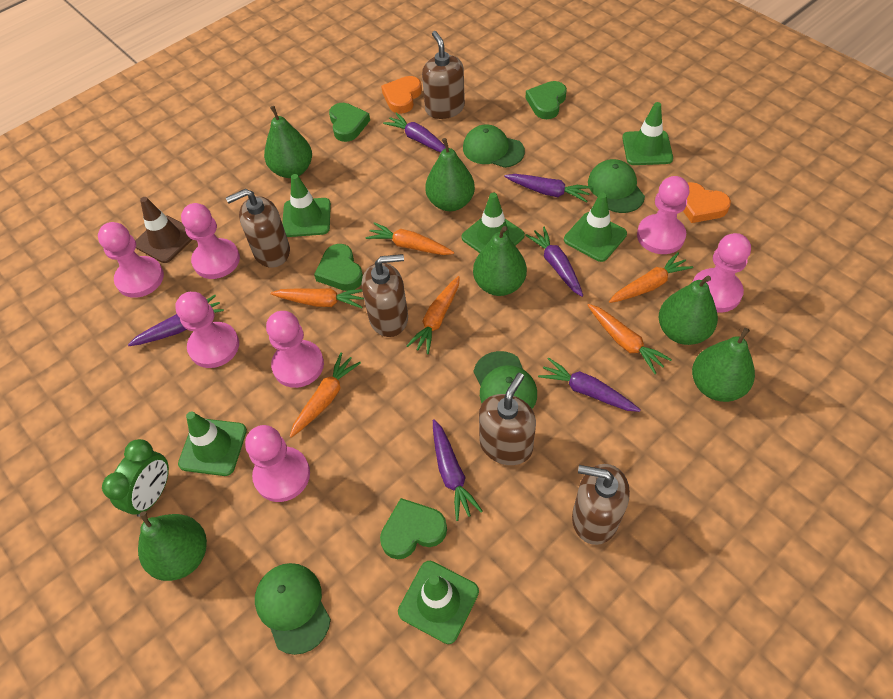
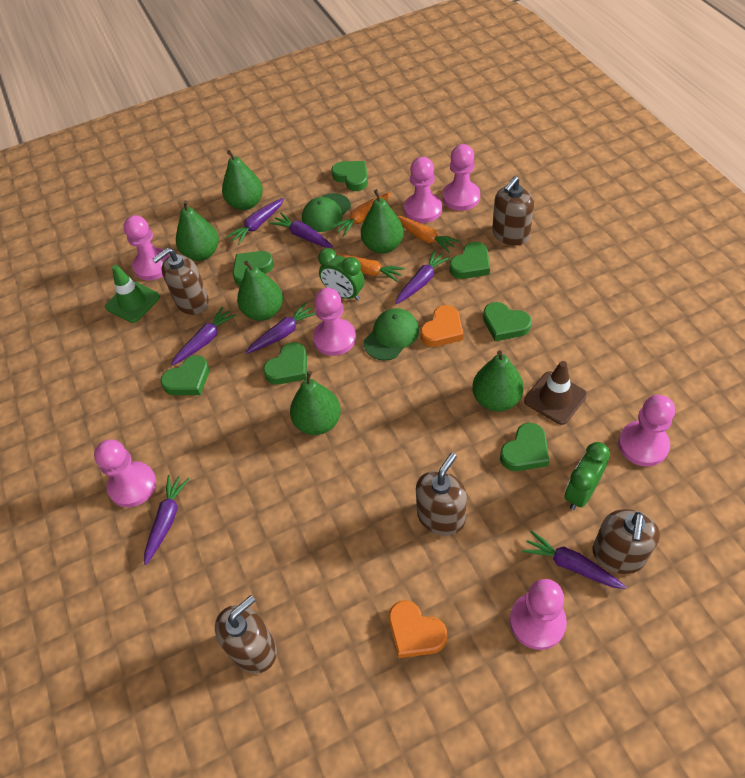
green cap: 4 -> 2
green clock: 1 -> 2
green heart: 4 -> 7
green traffic cone: 6 -> 1
orange carrot: 6 -> 3
purple carrot: 6 -> 7

